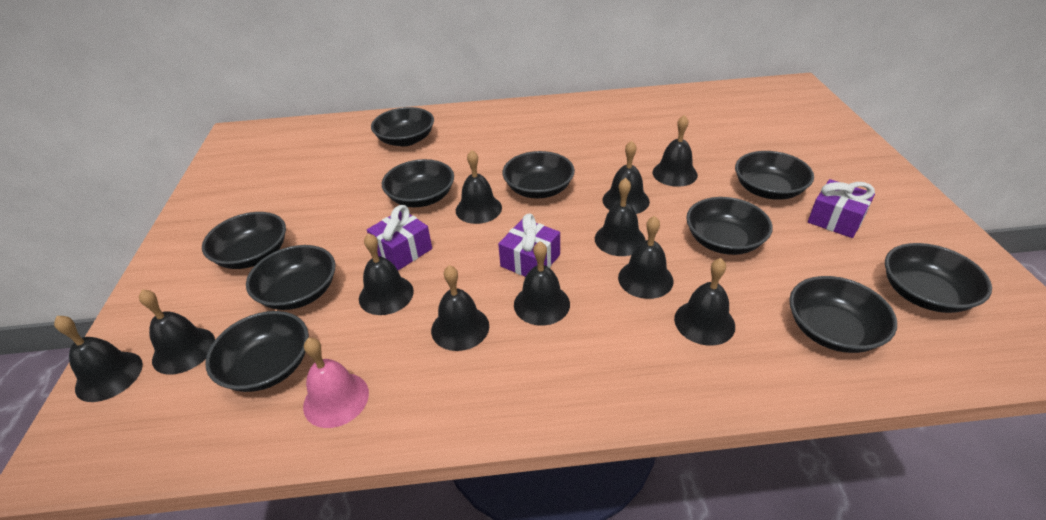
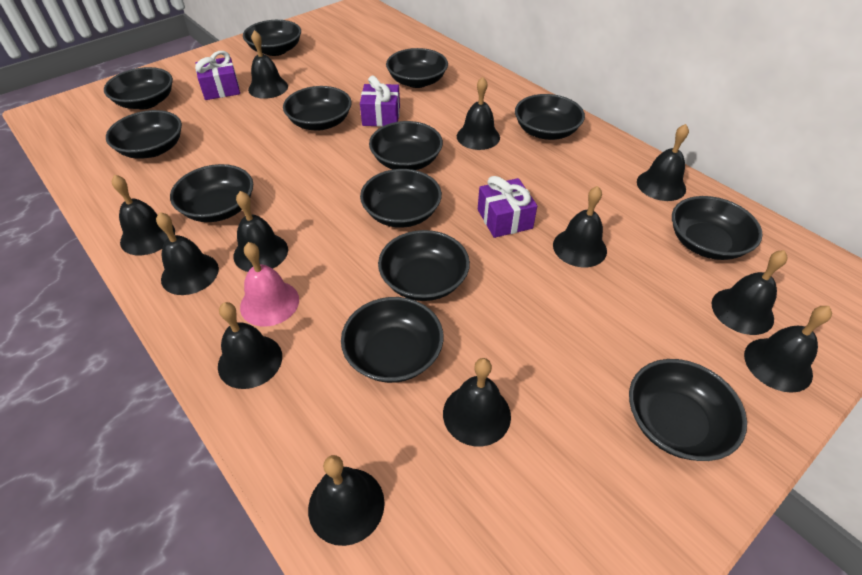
black bell: 11 -> 12
black bowl: 10 -> 13

